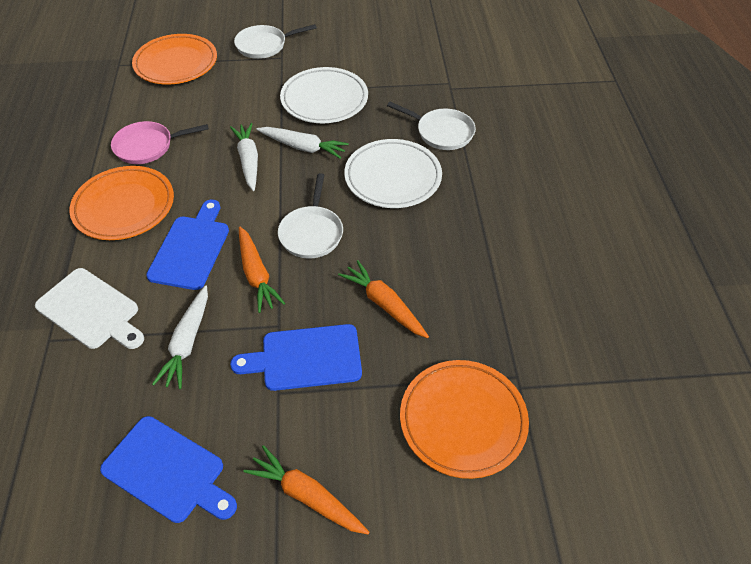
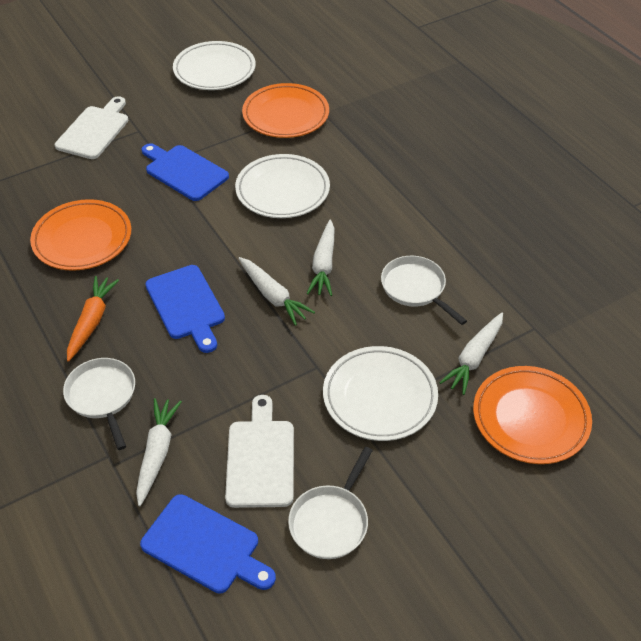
orange carrot: 3 -> 1
pink pan: 1 -> 0
white carrot: 3 -> 4
white cutting board: 1 -> 2
white plate: 2 -> 3

